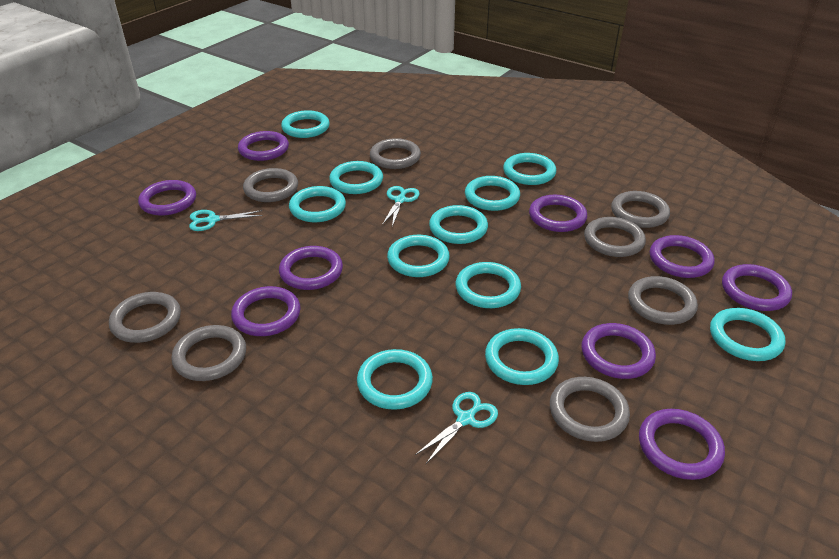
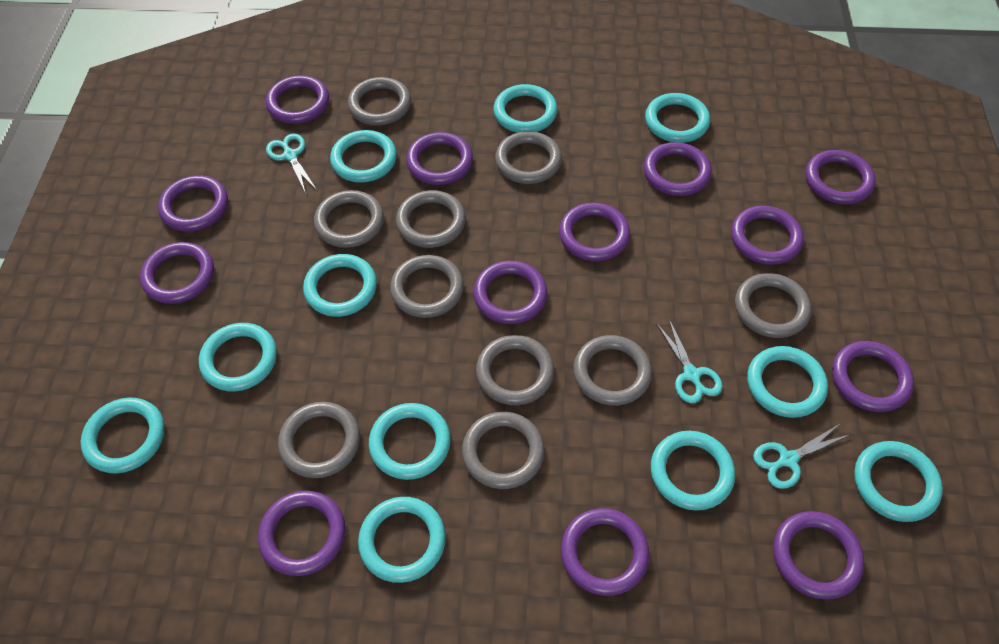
grey ring: 8 -> 10
purple ring: 9 -> 13

